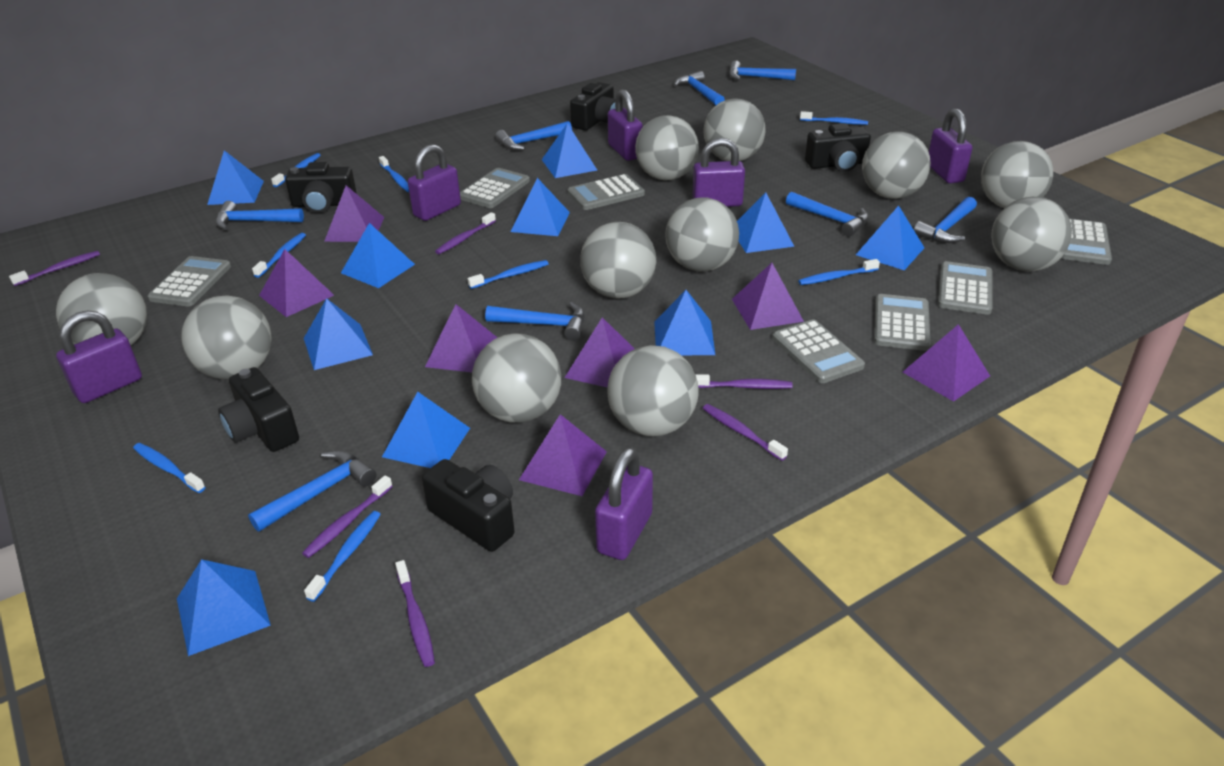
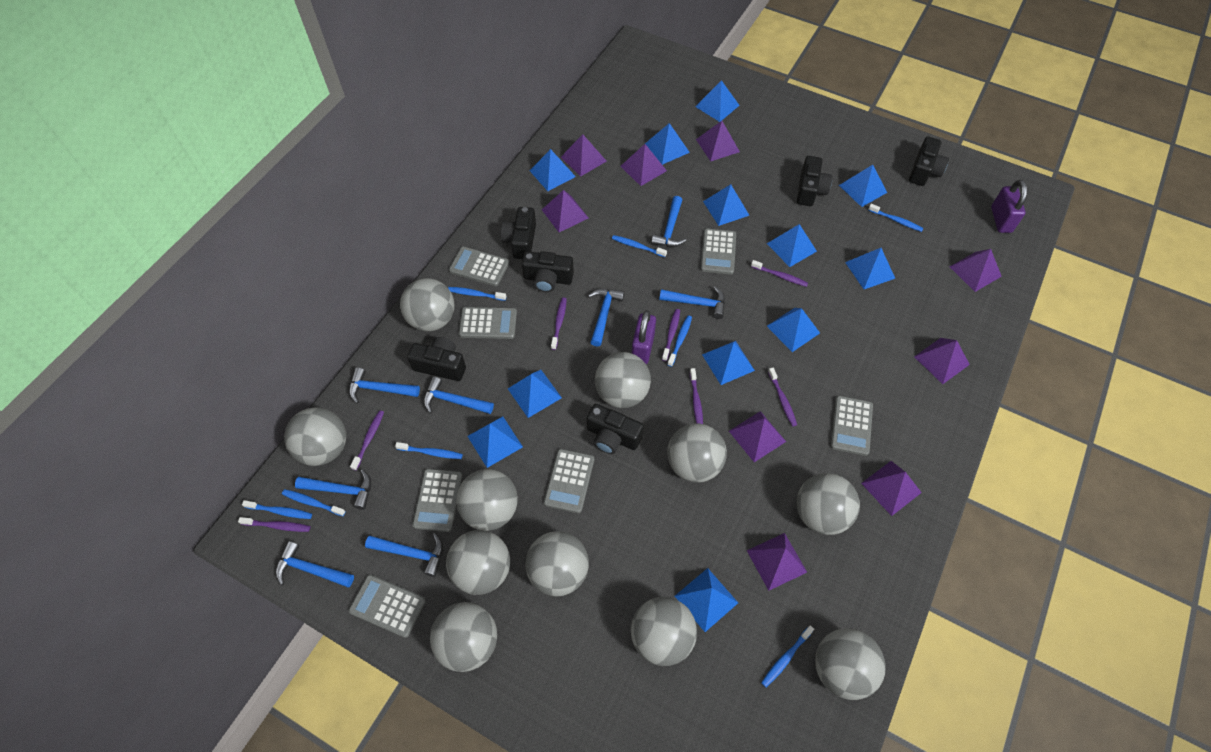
black camera: 5 -> 6
blue pyramid: 10 -> 12
purple padlock: 6 -> 2
purple pyramid: 7 -> 9
purple toothbrush: 6 -> 7

